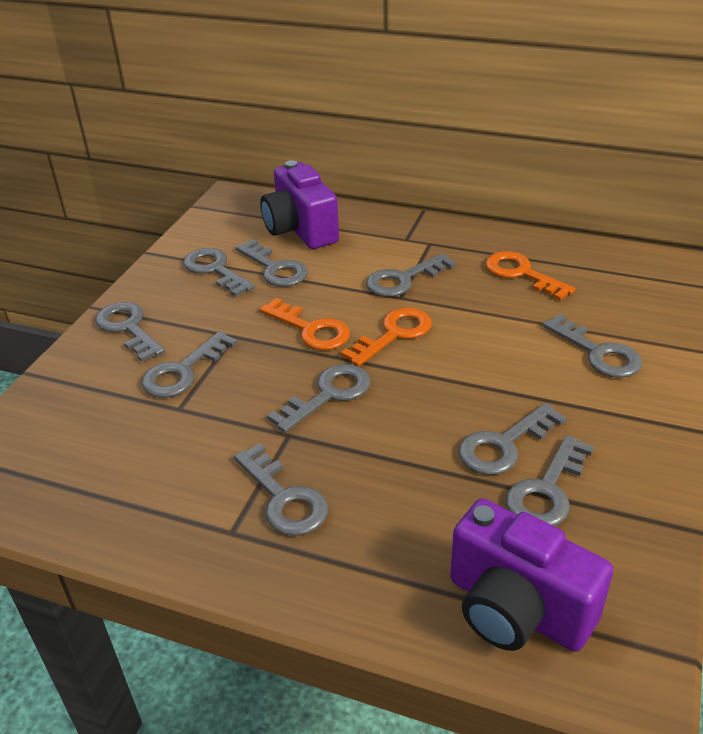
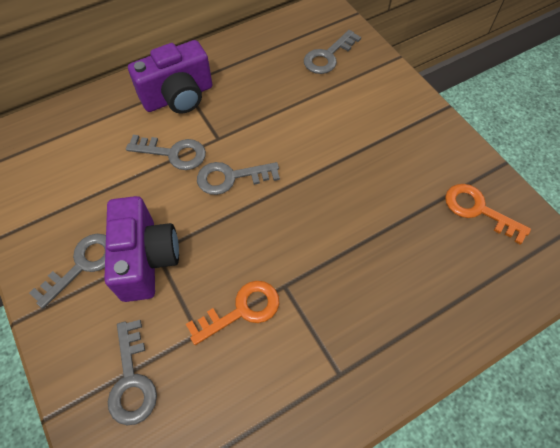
grey key: 10 -> 5
orange key: 3 -> 2

